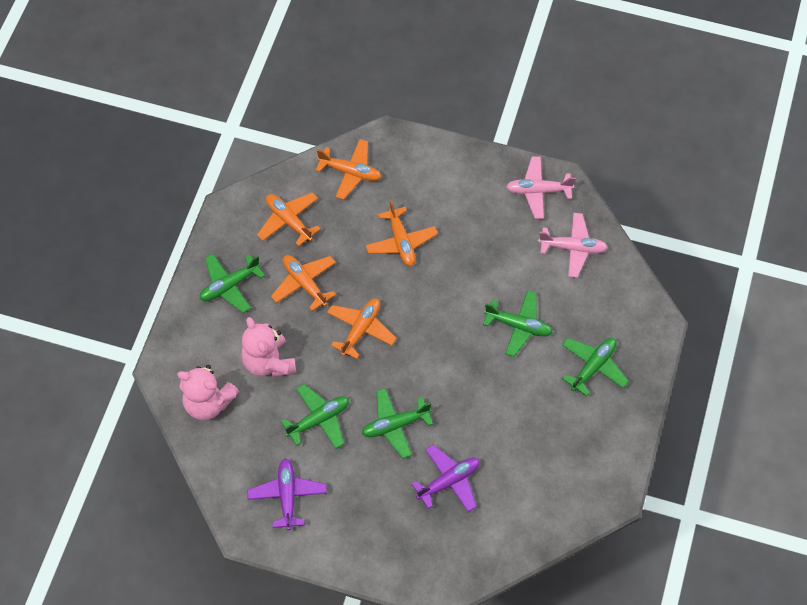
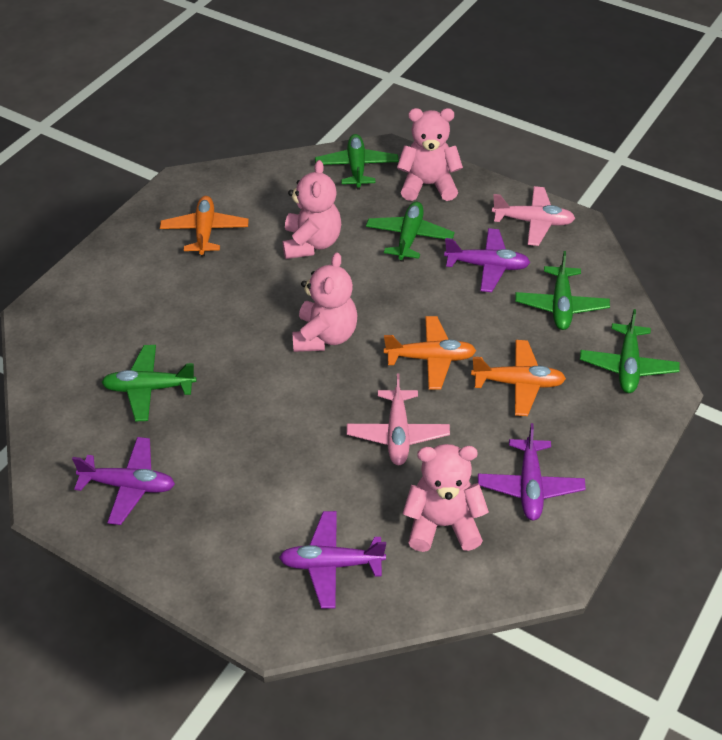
orange plane: 5 -> 3
pink teddy bear: 2 -> 4
purple plane: 2 -> 4

